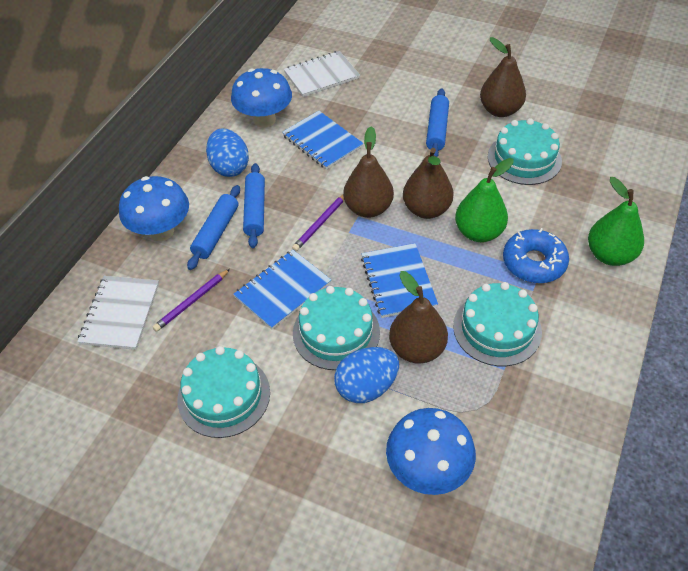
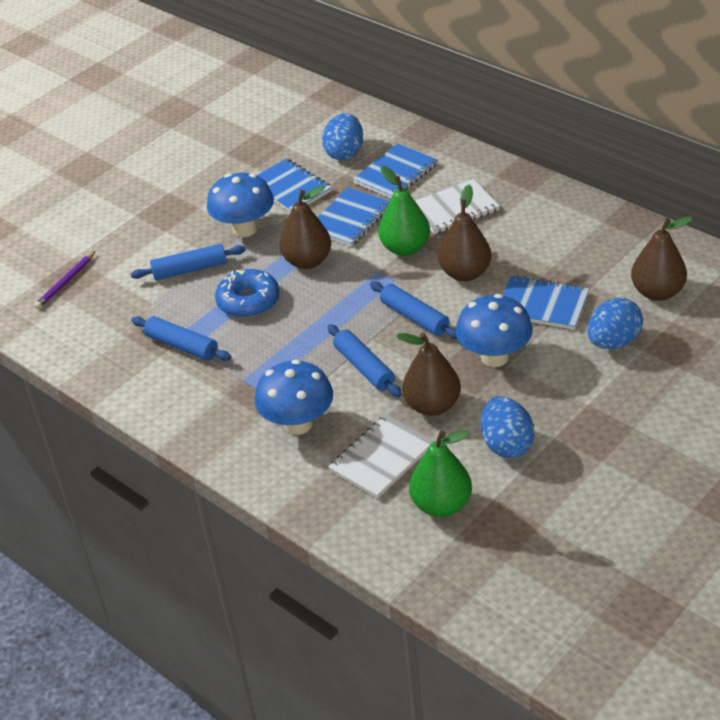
blue egg: 2 -> 3
blue notebook: 3 -> 4
blue rolling pin: 3 -> 4
purple pencil: 2 -> 1
turquoise cake: 4 -> 0

